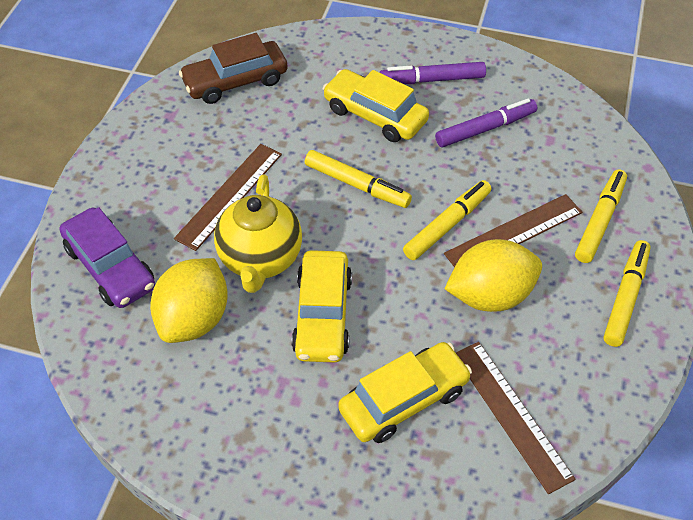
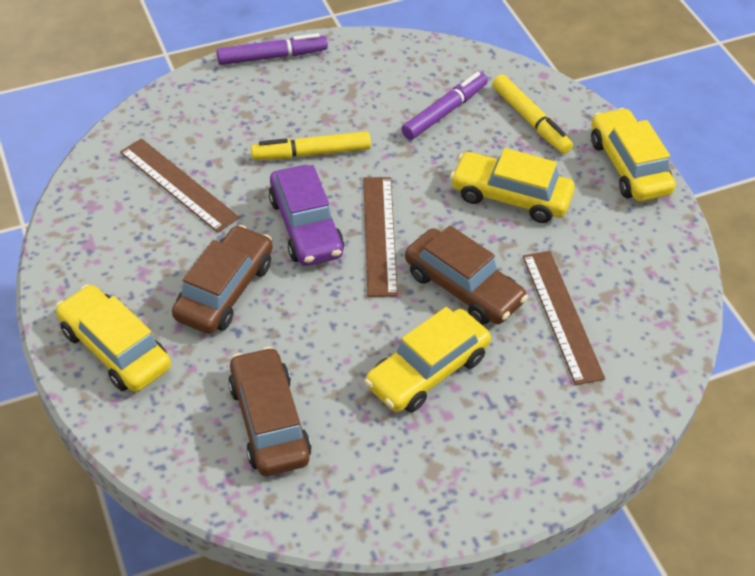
brown car: 1 -> 3
yellow car: 3 -> 4
yellow lemon: 2 -> 0
yellow marker: 4 -> 2
yellow teapot: 1 -> 0

